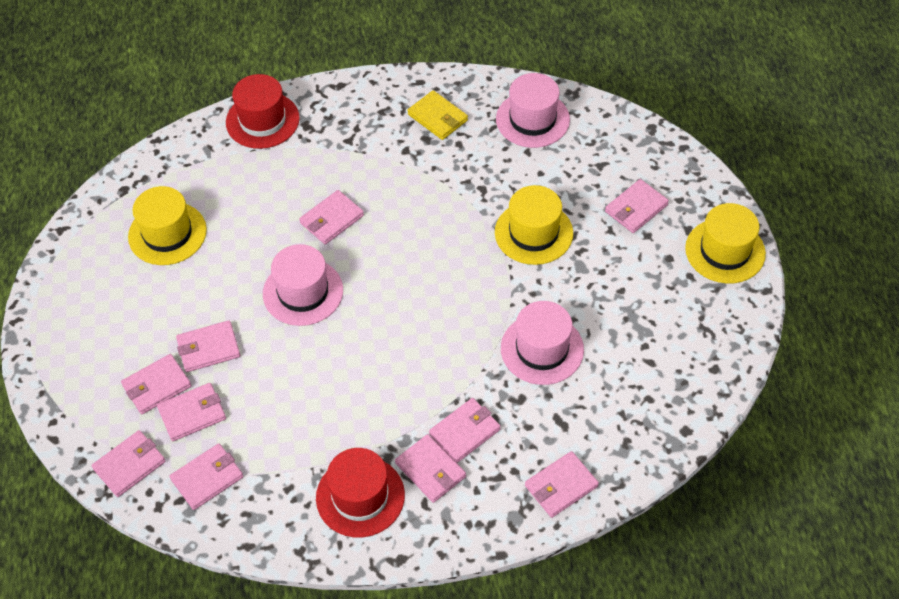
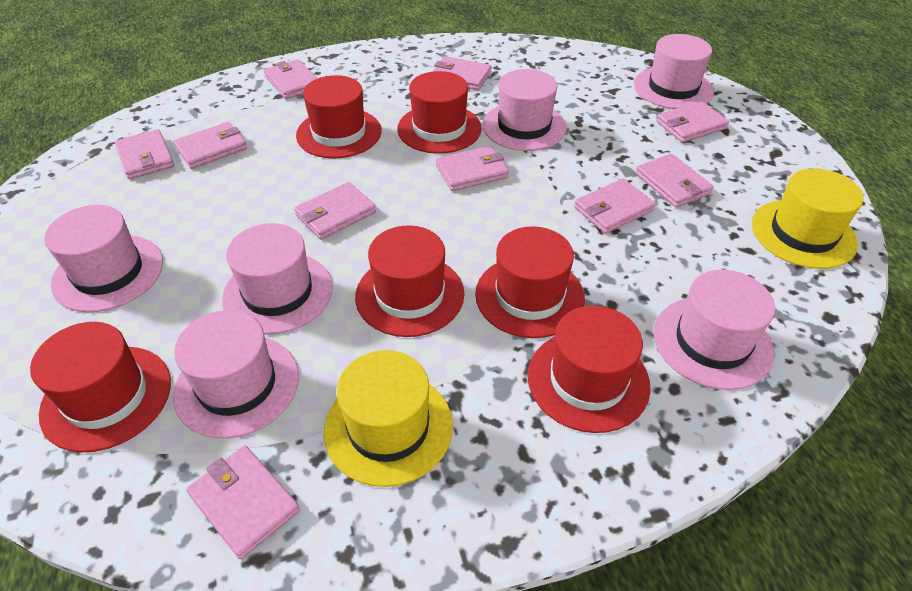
pink hat: 3 -> 6
red hat: 2 -> 6
yellow hat: 3 -> 2
yellow wallet: 1 -> 0

